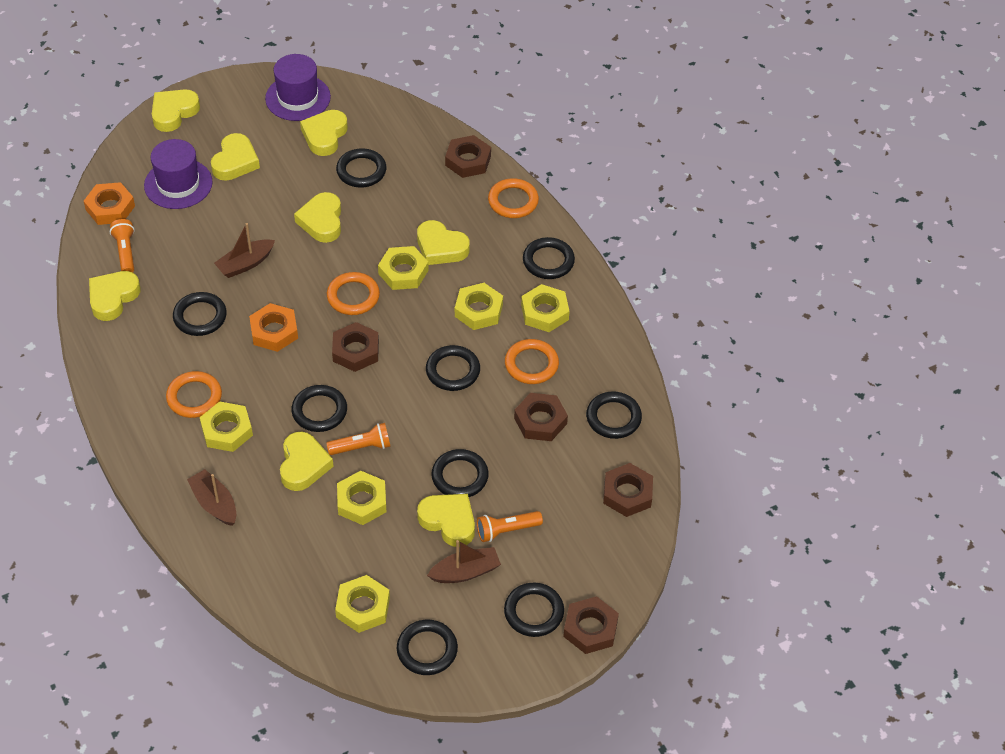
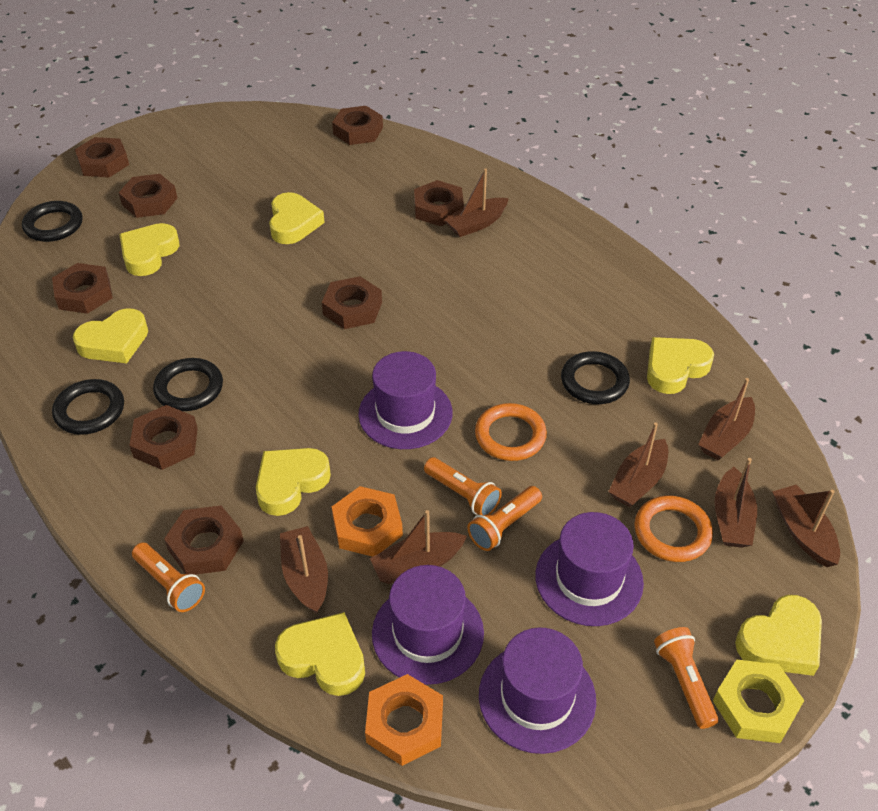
black ring: 9 -> 4
brown boat: 3 -> 7
brown nut: 5 -> 8
orange flashlight: 3 -> 4
orange ring: 4 -> 2
purple hat: 2 -> 4
yellow heart: 8 -> 7
yellow nut: 6 -> 1

